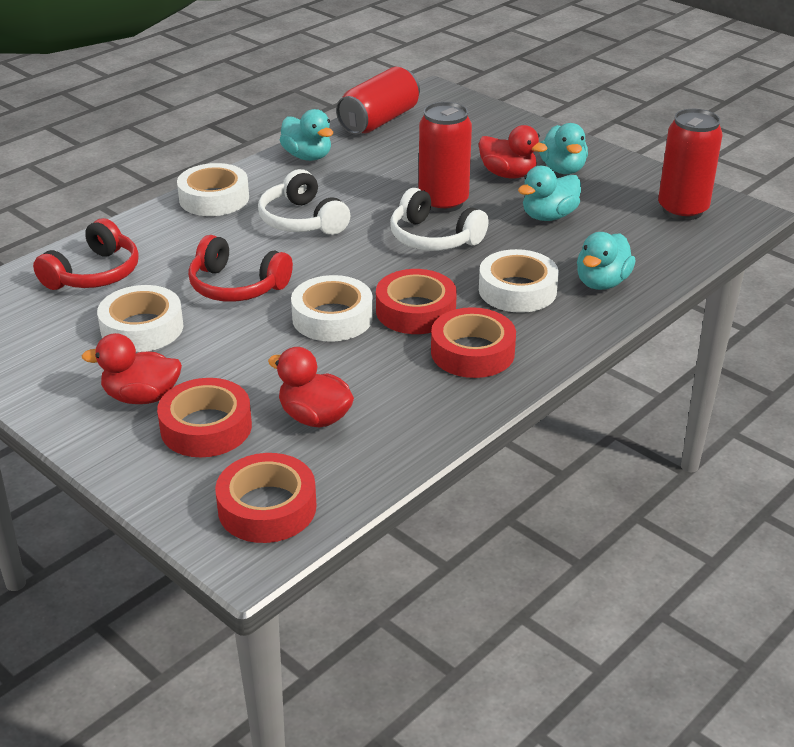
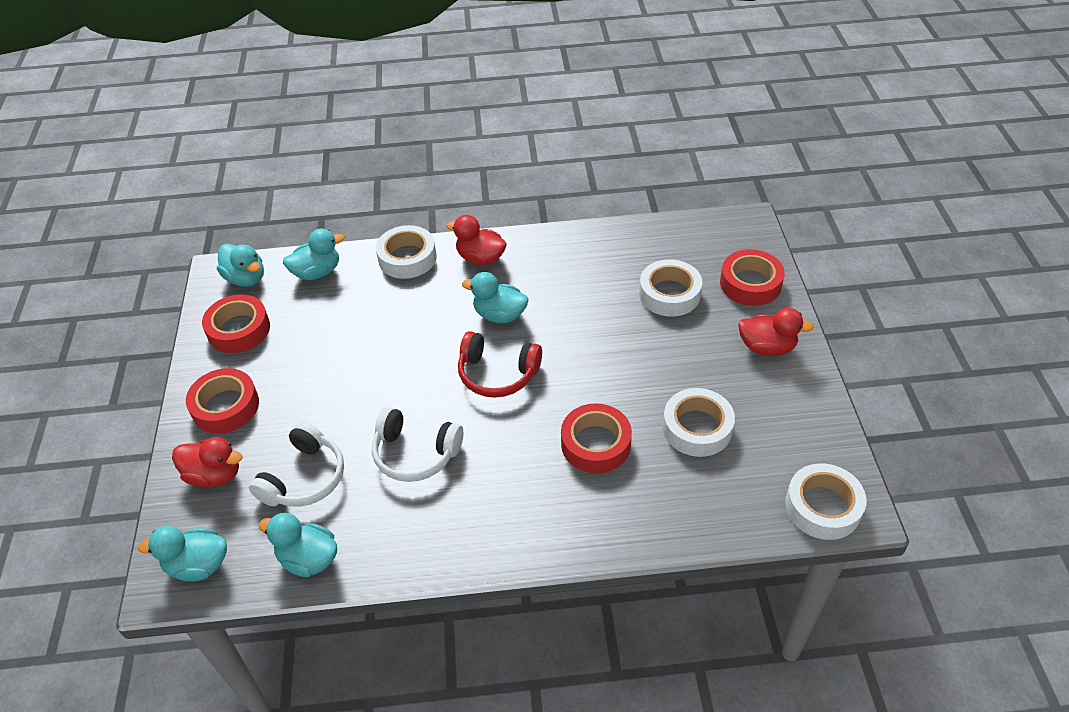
red can: 3 -> 0
red headphones: 2 -> 1
turquoise duck: 4 -> 5

